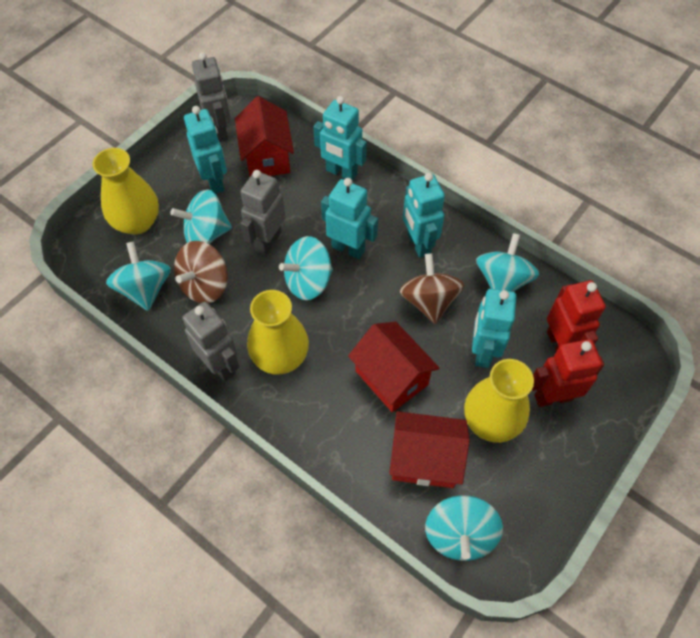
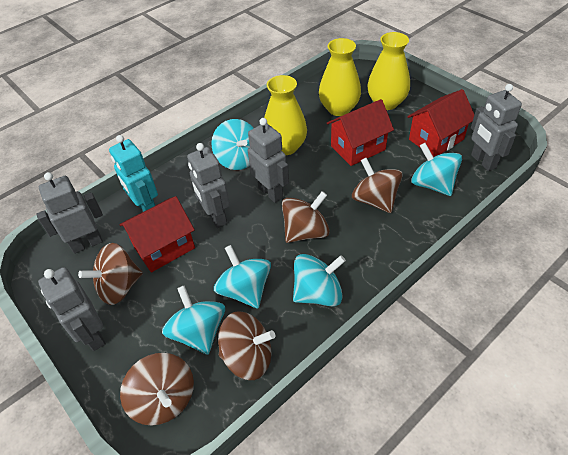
brown spinning top: 2 -> 5
grey robot: 3 -> 5
red robot: 2 -> 0
turquoise robot: 5 -> 1

